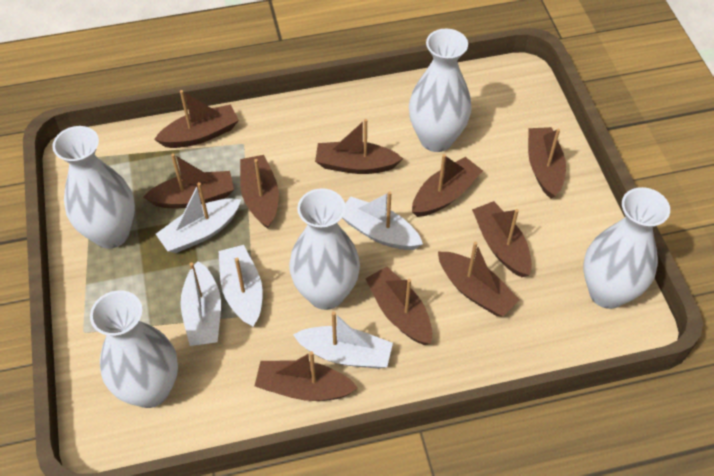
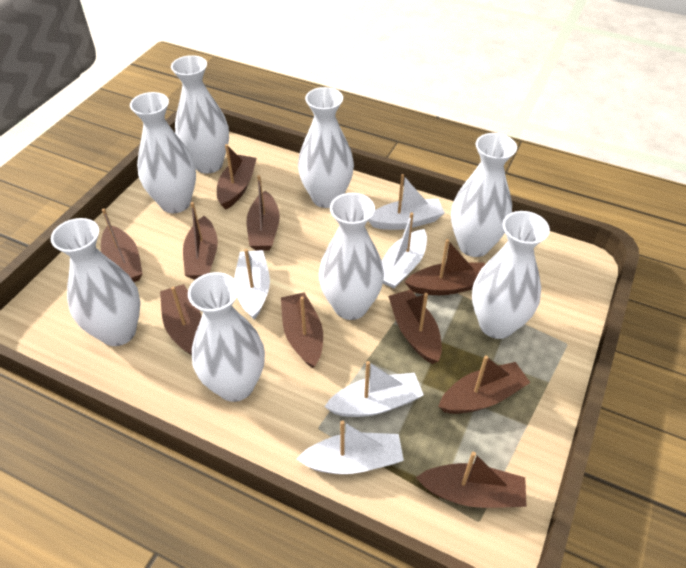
white vase: 5 -> 8

